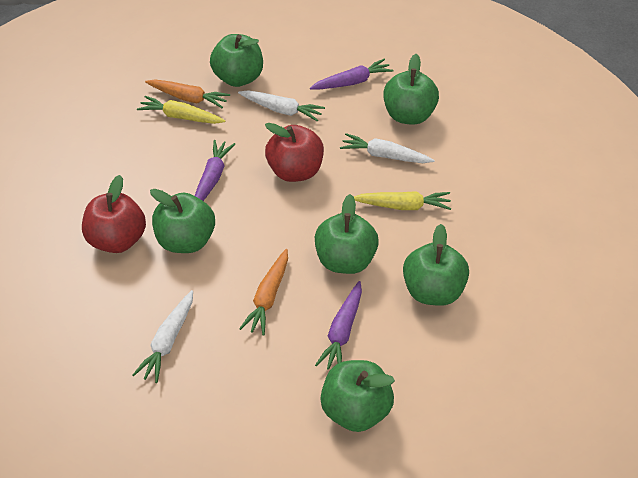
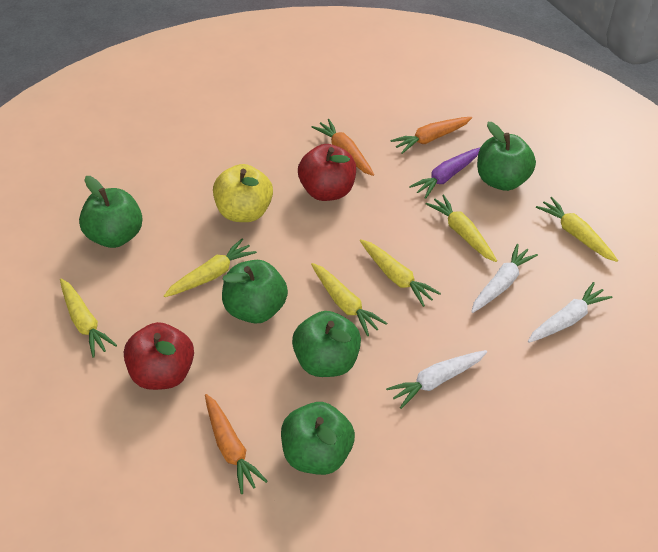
green apple: 6 -> 5
orange carrot: 2 -> 3
purple carrot: 3 -> 1
yellow apple: 0 -> 1
yellow carrot: 2 -> 6

